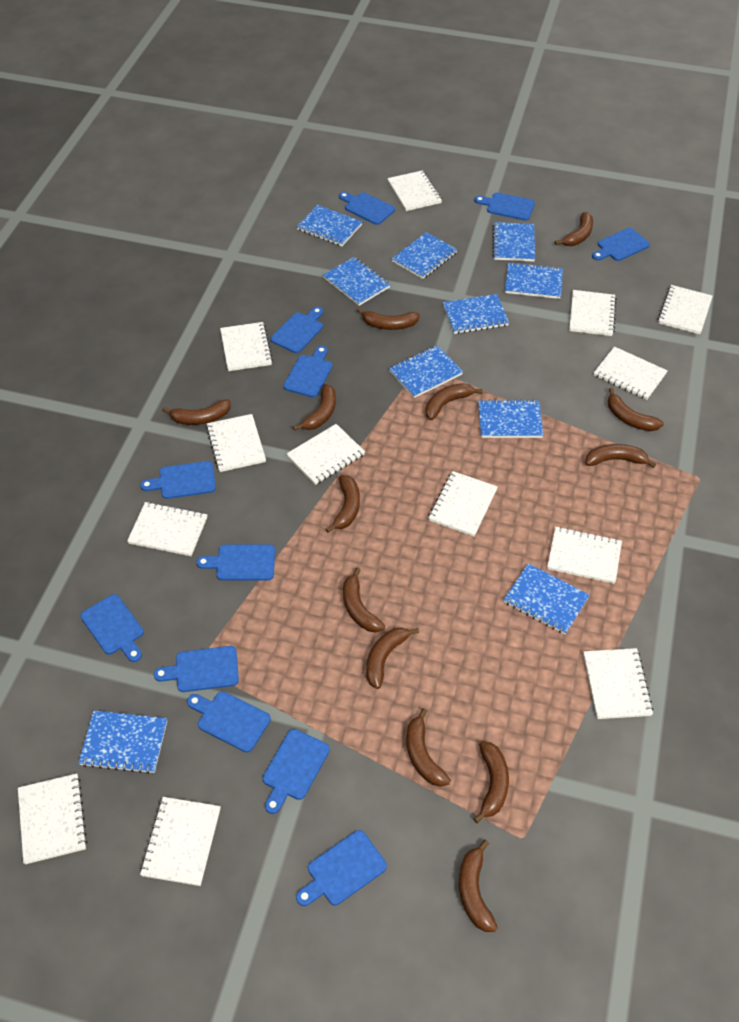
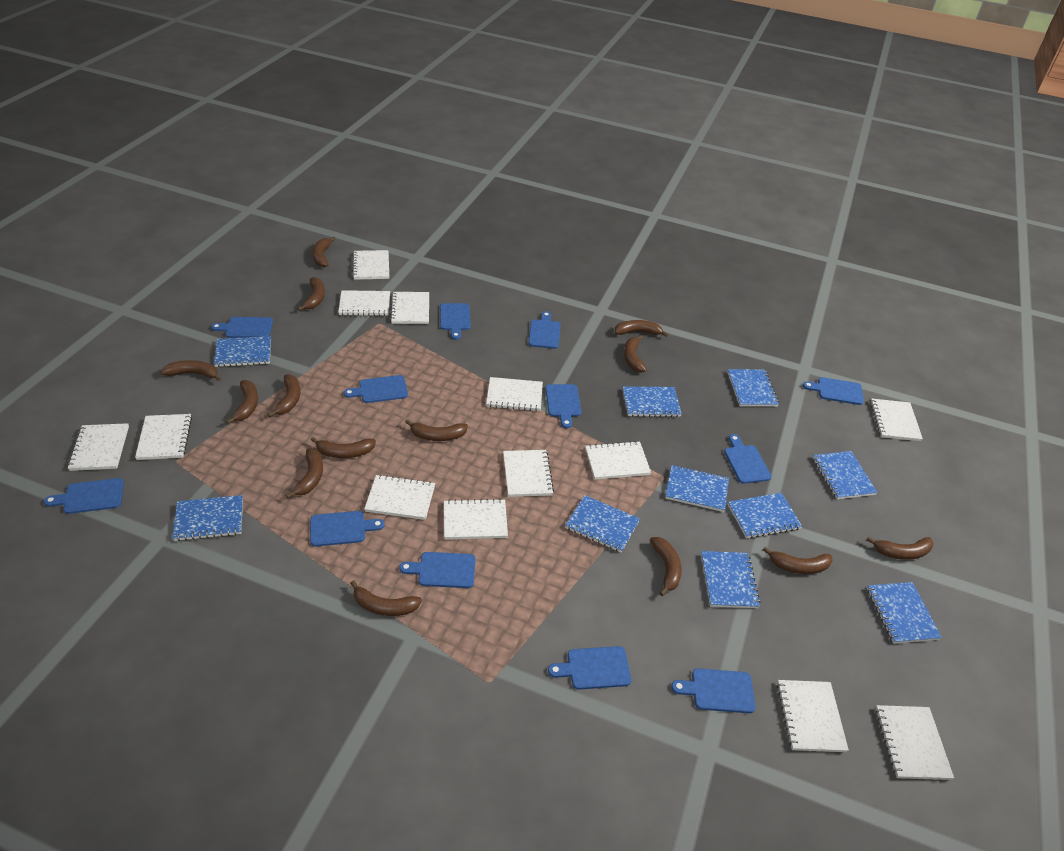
brown banana: 13 -> 14

